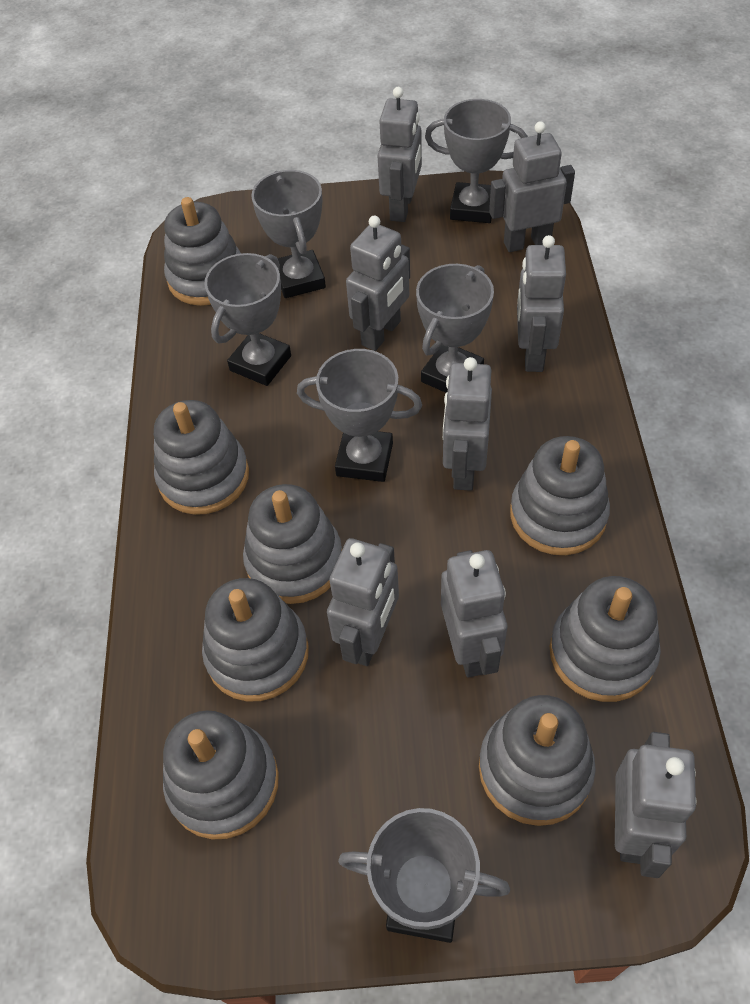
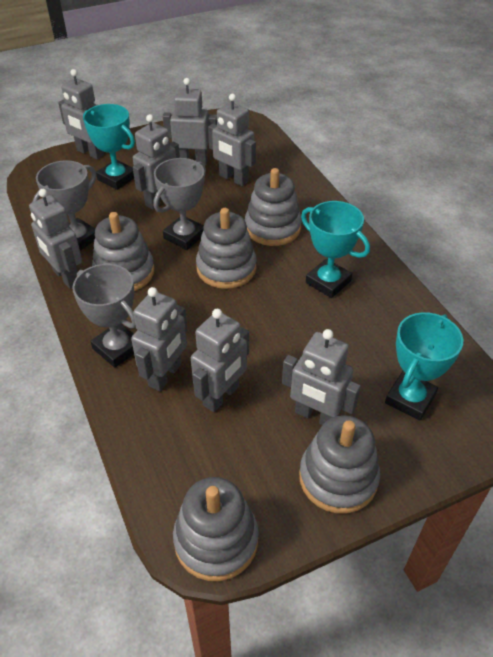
grey stacking toy: 8 -> 5
grey trophy: 6 -> 3
turquoise trophy: 0 -> 3

